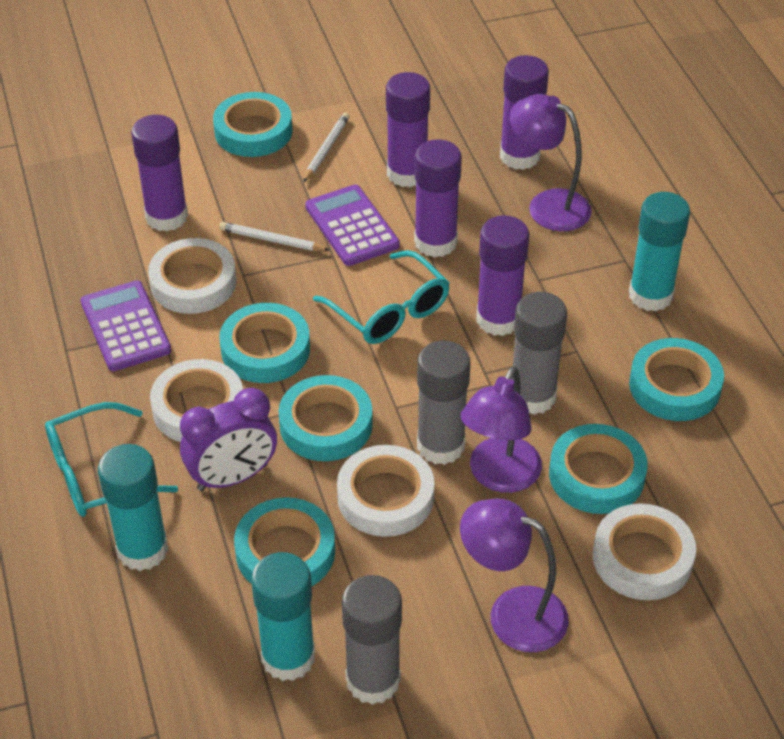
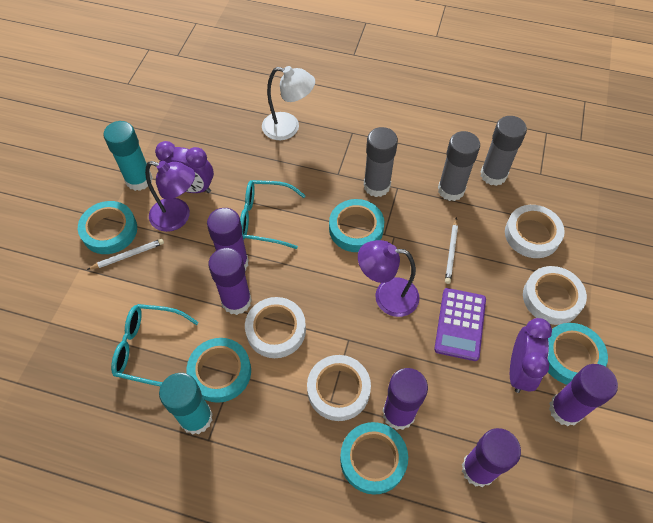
purple calculator: 2 -> 1
purple clock: 1 -> 2
purple lamp: 3 -> 2
turquoise glue stick: 3 -> 2
turquoise tape: 6 -> 5
white lamp: 0 -> 1

